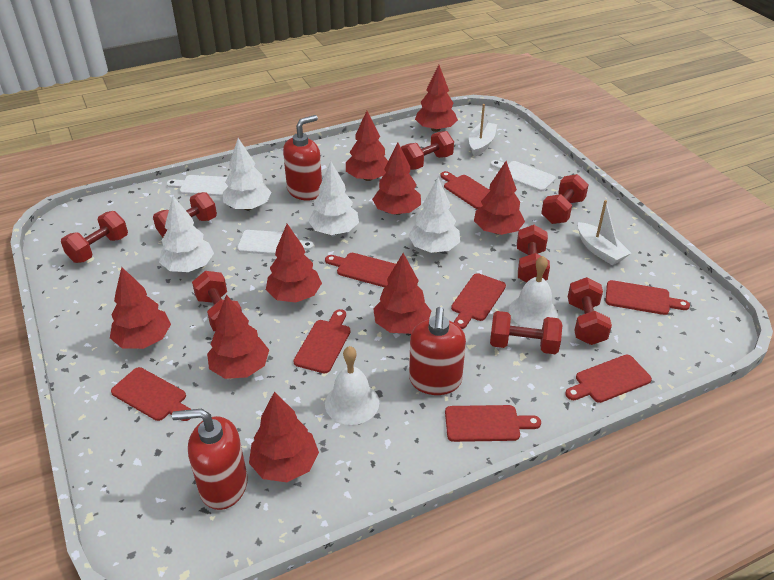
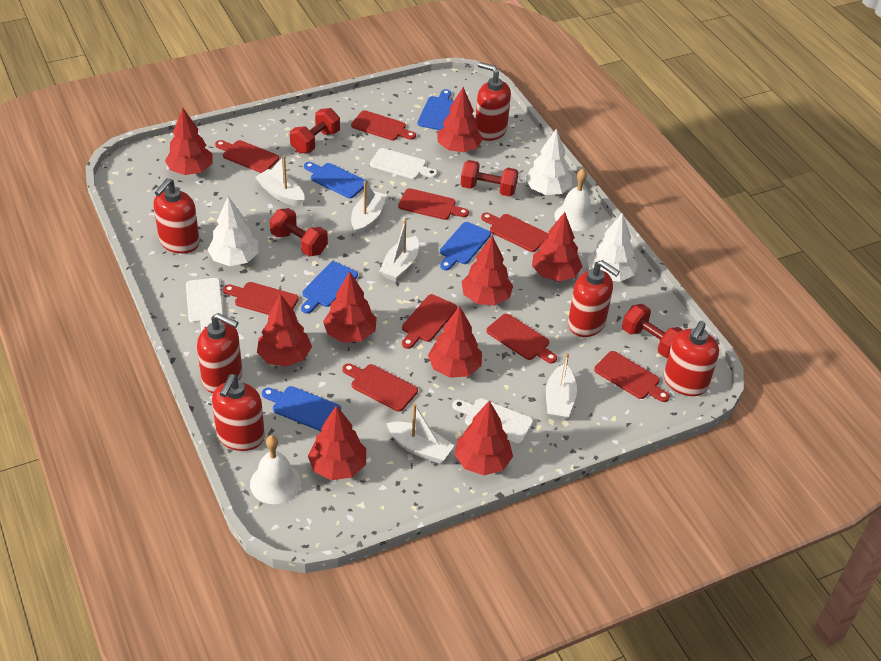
blue cutting board: 0 -> 5
red cutting board: 8 -> 9
red dumbbell: 8 -> 4
red soap dispenser: 3 -> 6
white boat: 2 -> 5
white tree: 4 -> 3

